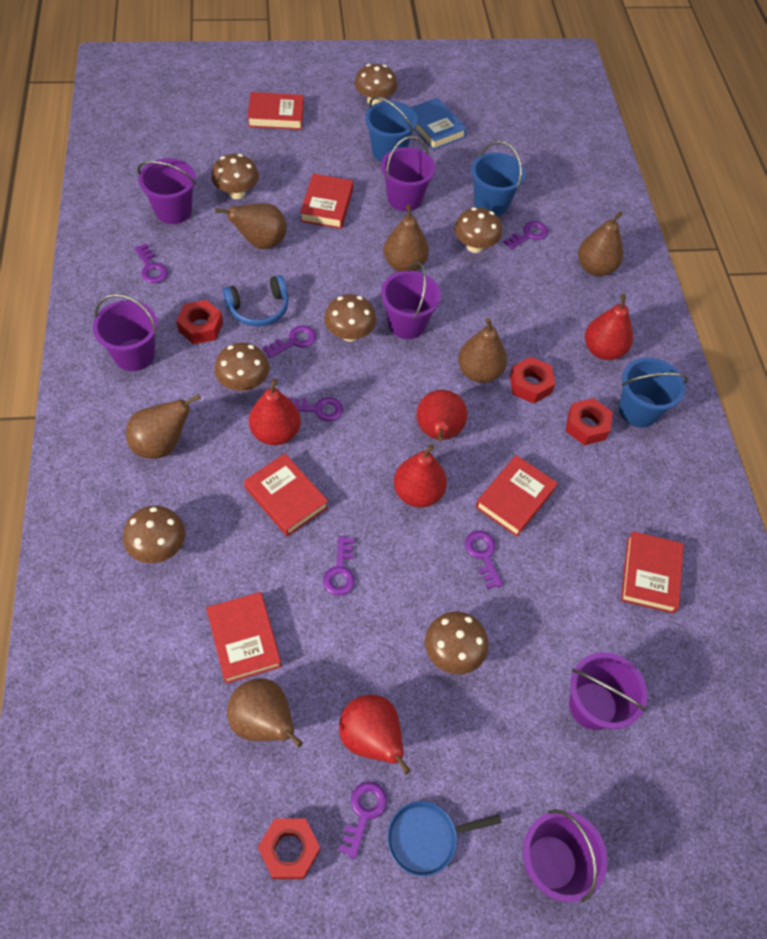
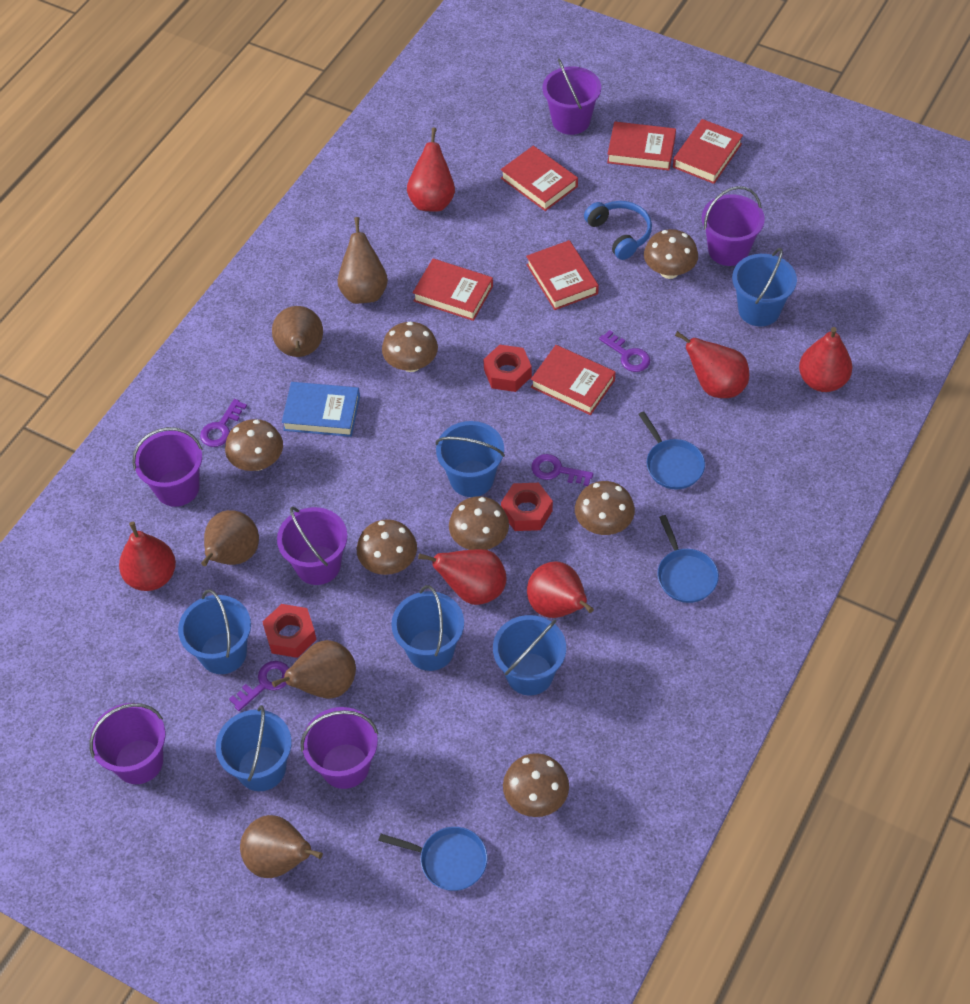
blue bucket: 3 -> 6
blue pan: 1 -> 3
brown pear: 6 -> 5
purple key: 7 -> 4
red nut: 4 -> 3
red pear: 5 -> 6

